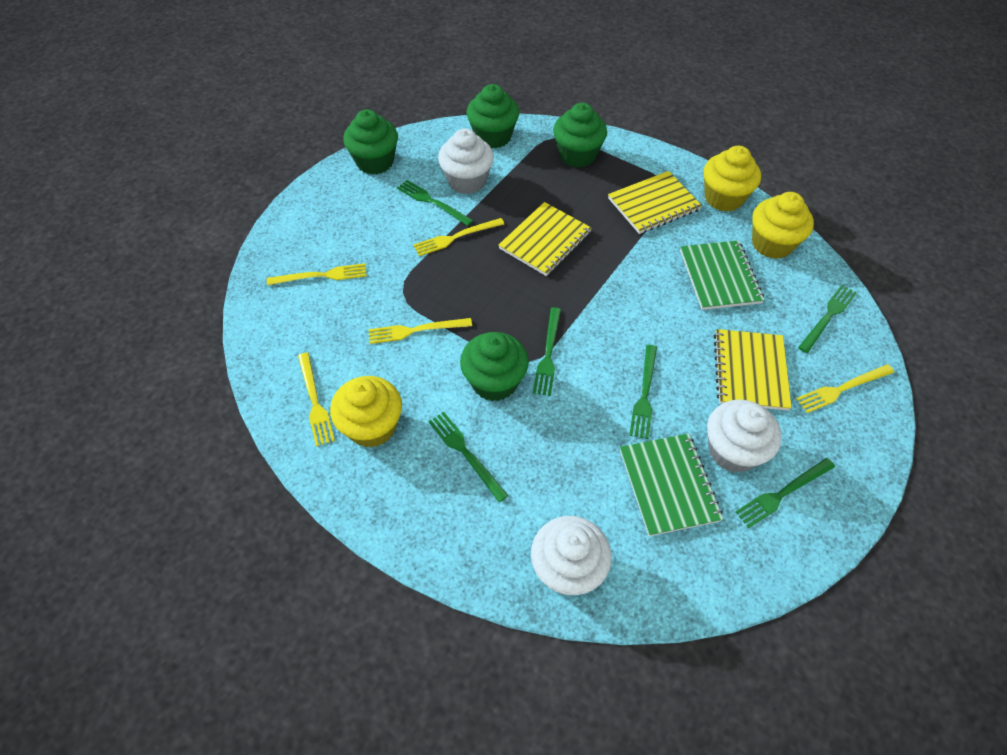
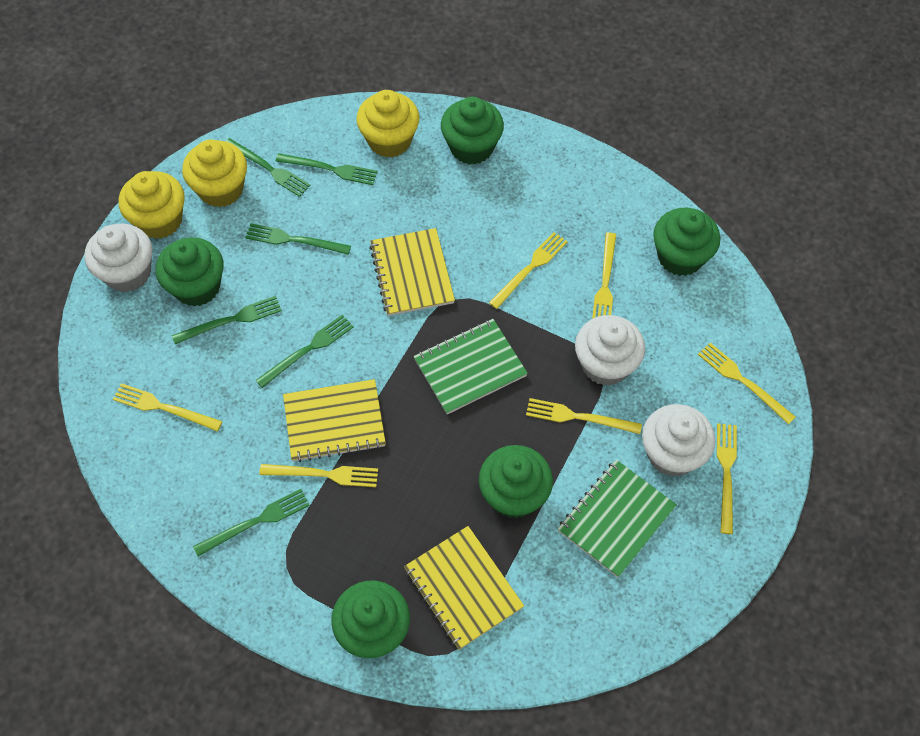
green cupcake: 4 -> 5
yellow fork: 5 -> 7

